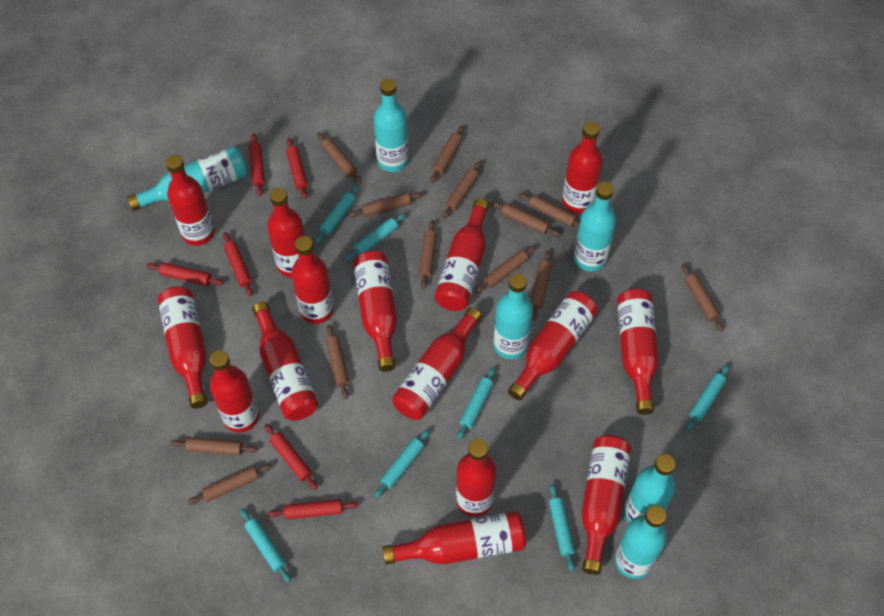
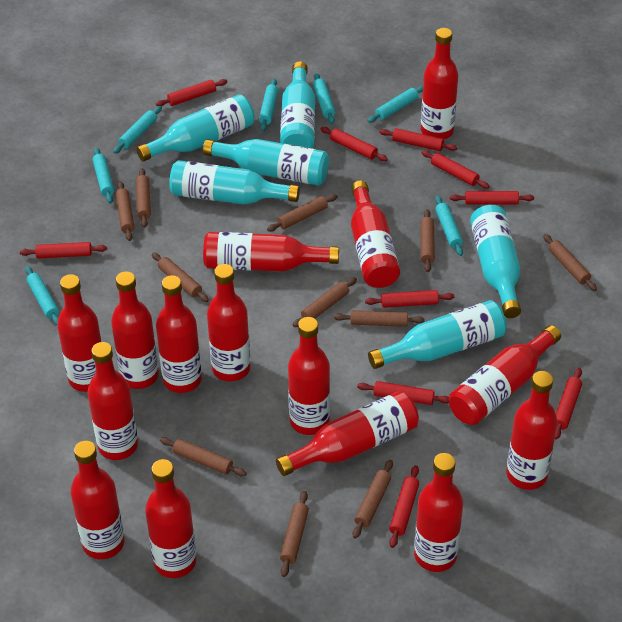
brown rolling pin: 13 -> 11
red rolling pin: 6 -> 10

